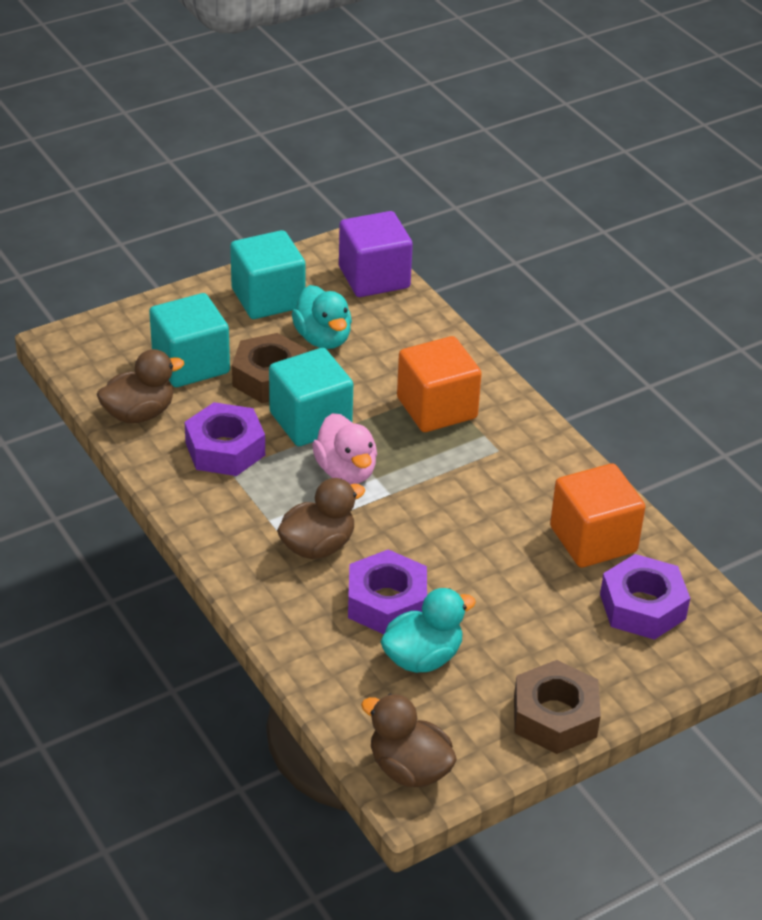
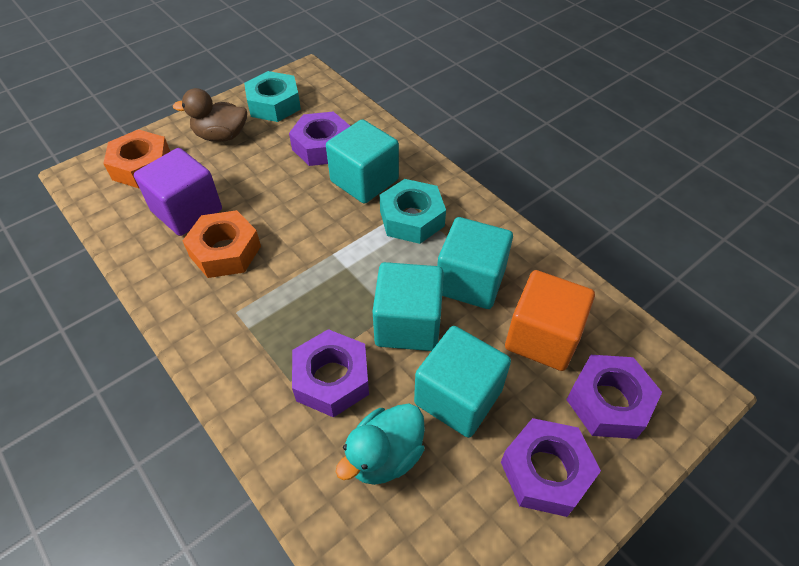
brown duck: 3 -> 1
brown nut: 2 -> 0
orange cube: 2 -> 1
orange nut: 0 -> 2
pink duck: 1 -> 0
purple nut: 3 -> 4
turquoise cube: 3 -> 4
turquoise duck: 2 -> 1
turquoise nut: 0 -> 2

